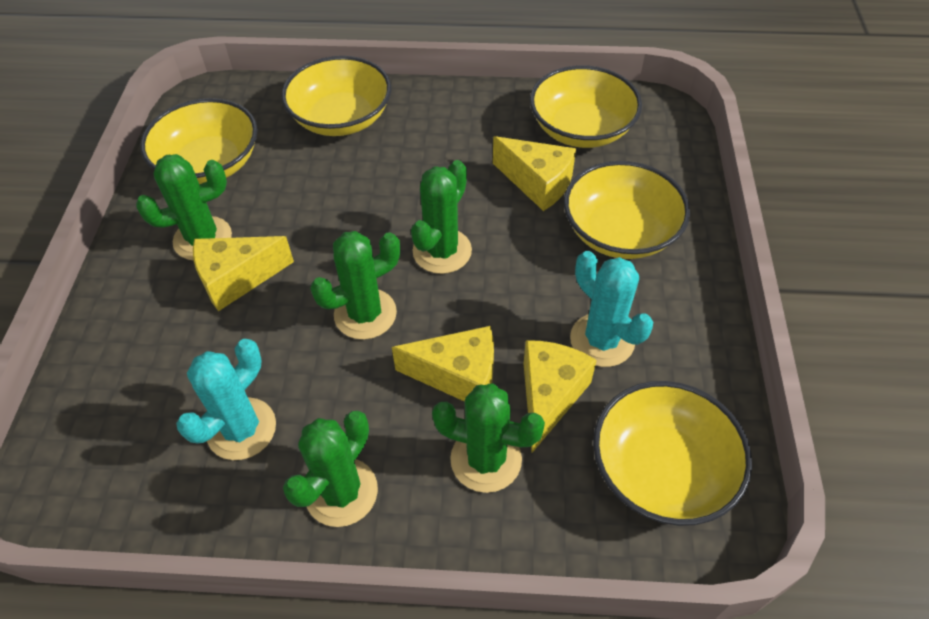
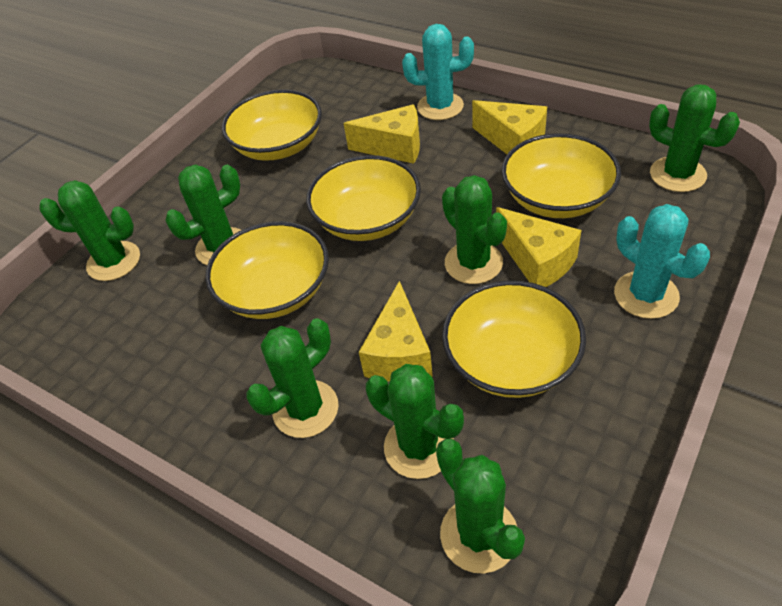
green cactus: 5 -> 7

